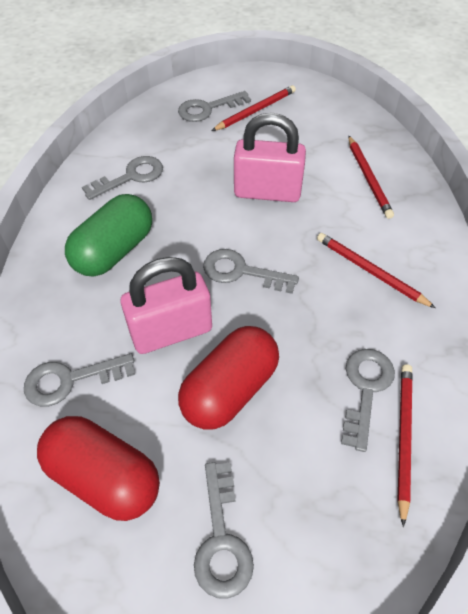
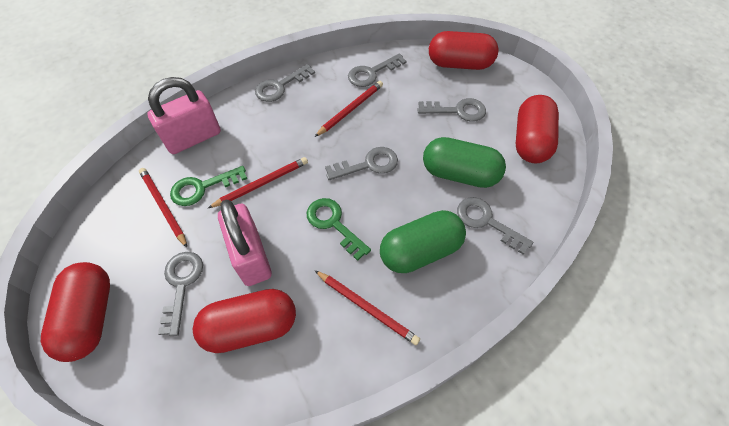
green capsule: 1 -> 2
green key: 0 -> 2
red capsule: 2 -> 4

